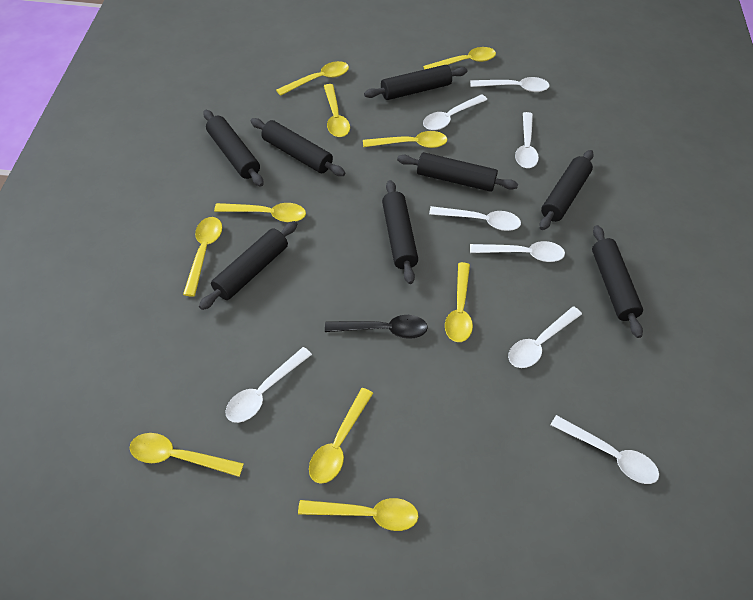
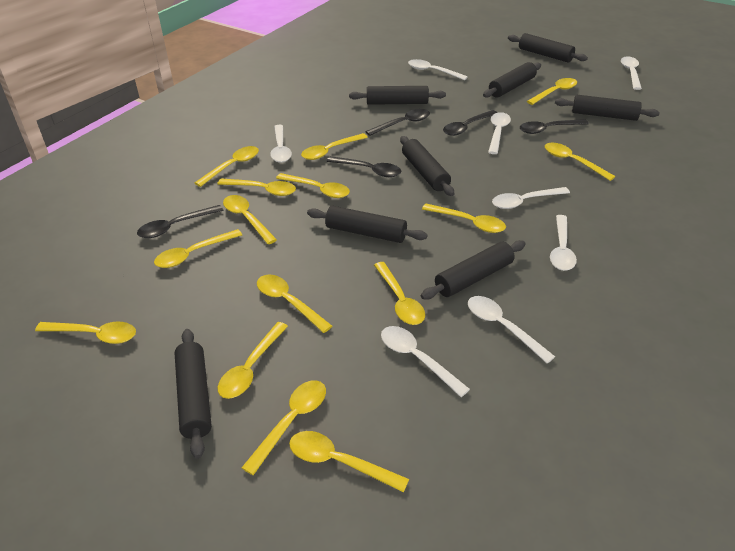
black spoon: 1 -> 5
yellow spoon: 10 -> 15

